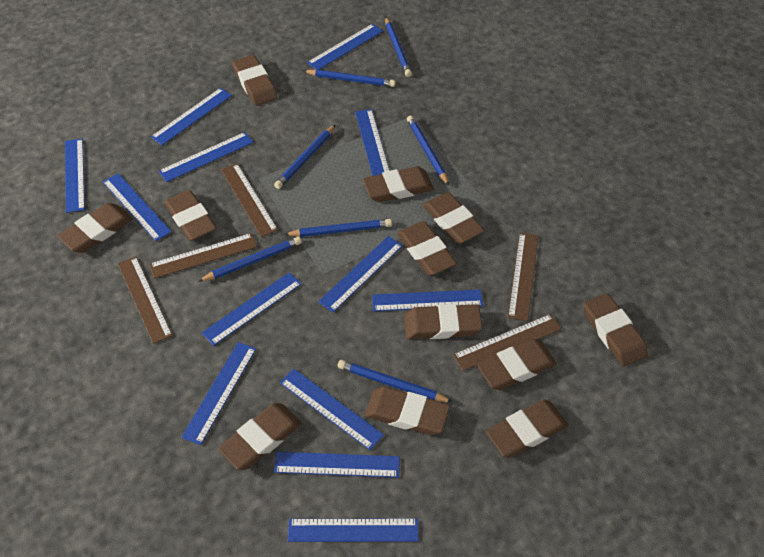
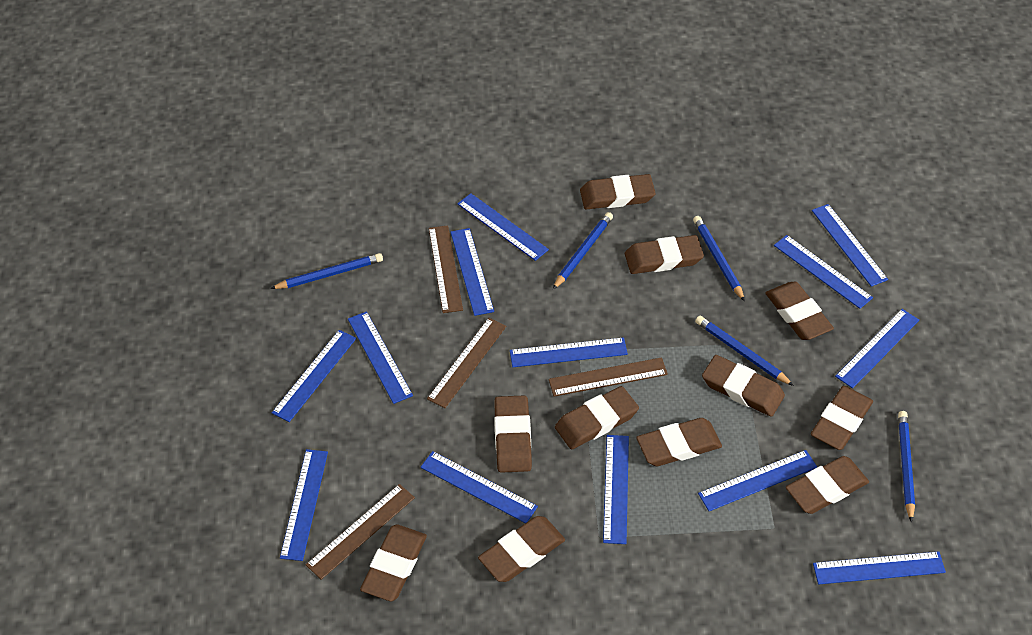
blue pencil: 7 -> 5
brown eraser: 12 -> 11
brown ruler: 5 -> 4

